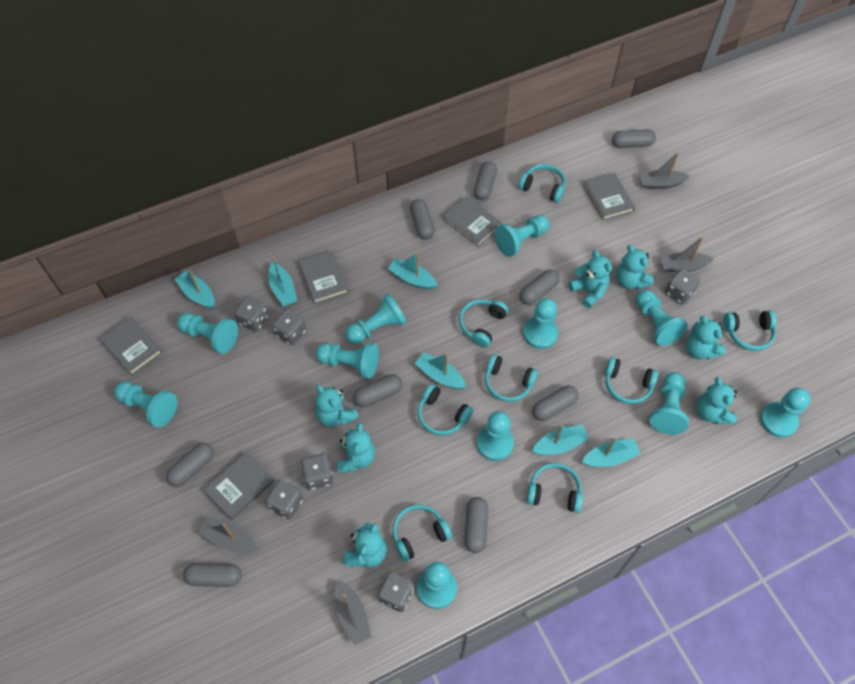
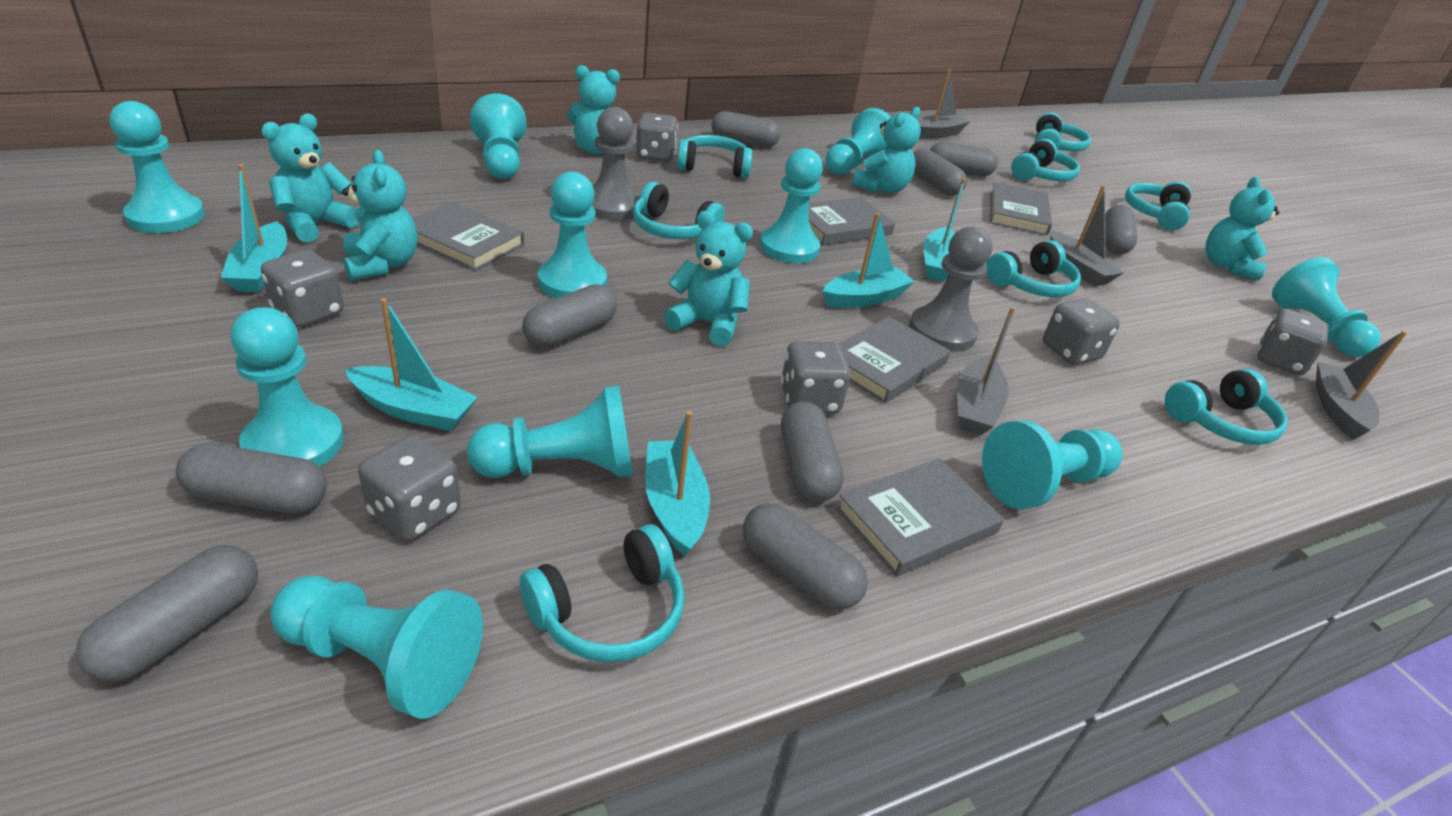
grey pawn: 0 -> 2
turquoise boat: 6 -> 5
turquoise pawn: 11 -> 10
turquoise teddy bear: 7 -> 6

